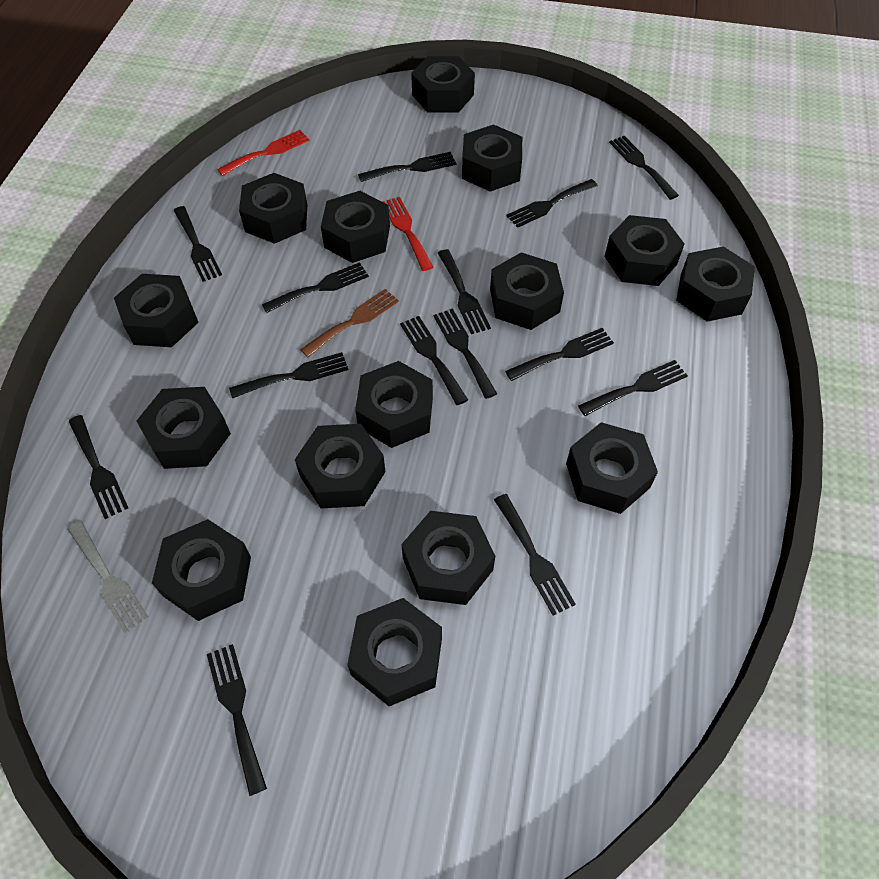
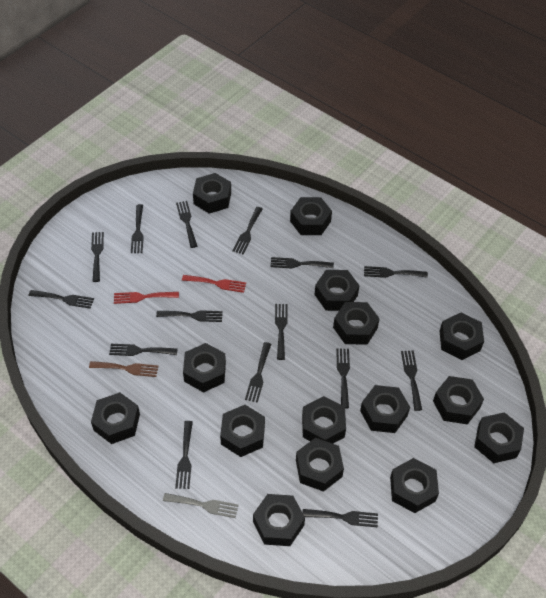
black fork: 14 -> 15

